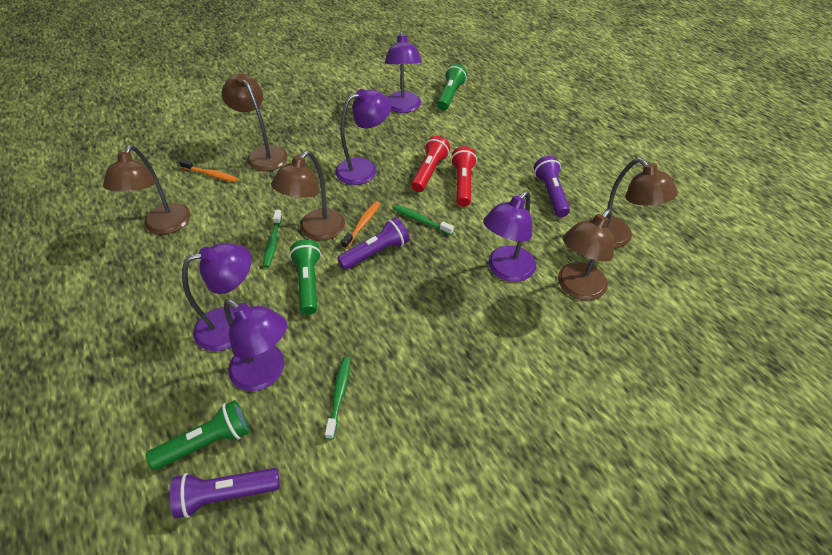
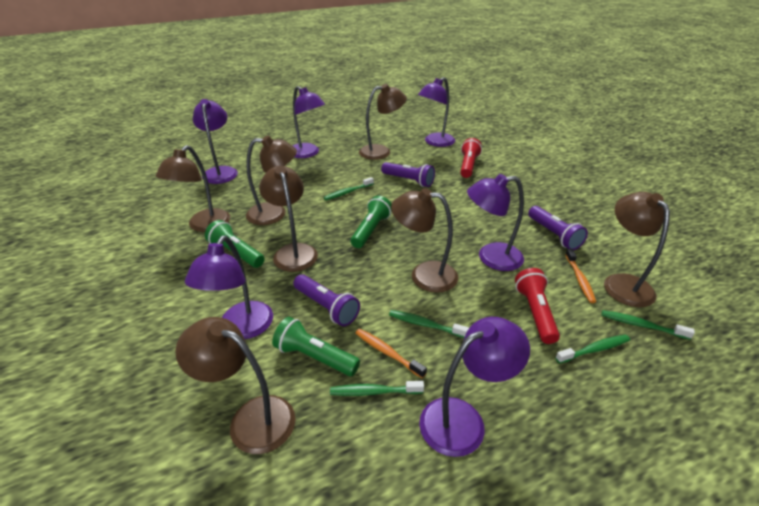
brown lamp: 5 -> 7
green toothbrush: 3 -> 5
purple lamp: 5 -> 6

